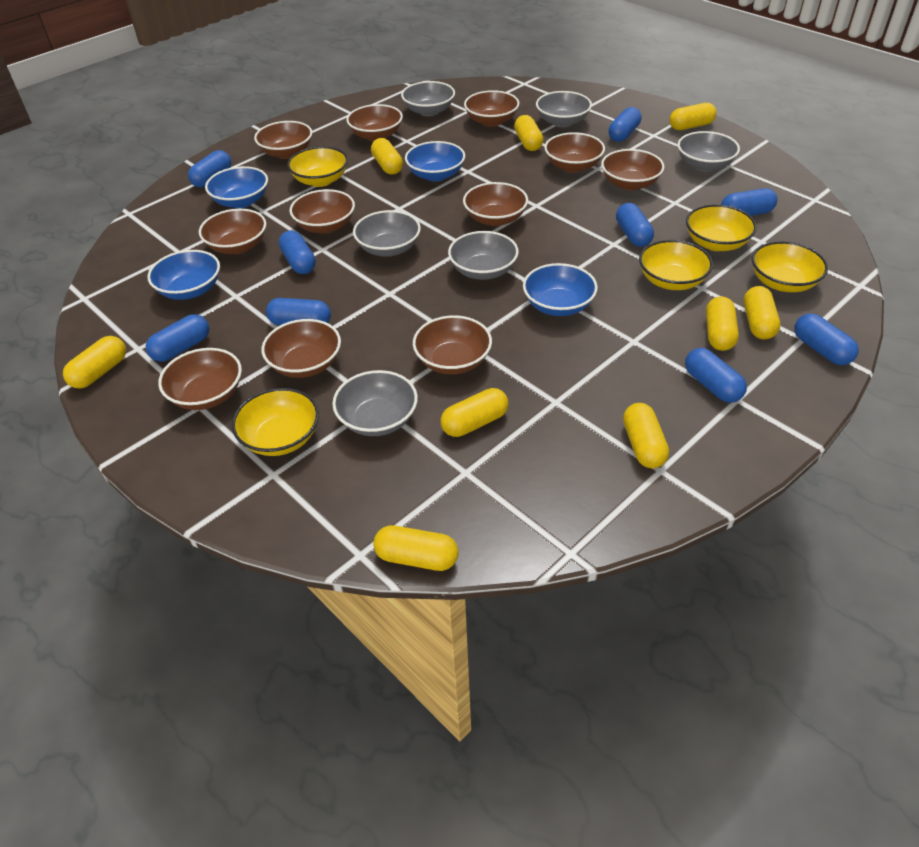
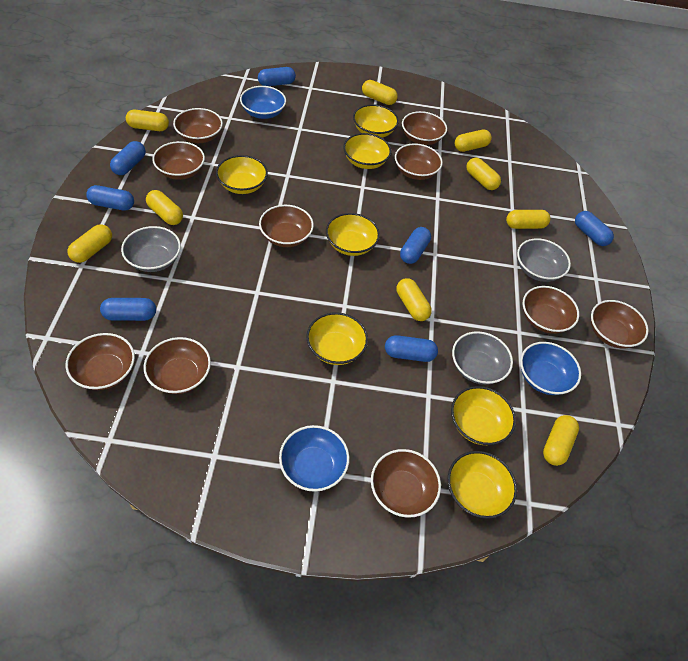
blue bowl: 4 -> 3
blue capsule: 9 -> 7
brown bowl: 11 -> 10
grey bowl: 6 -> 3
yellow bowl: 5 -> 7

